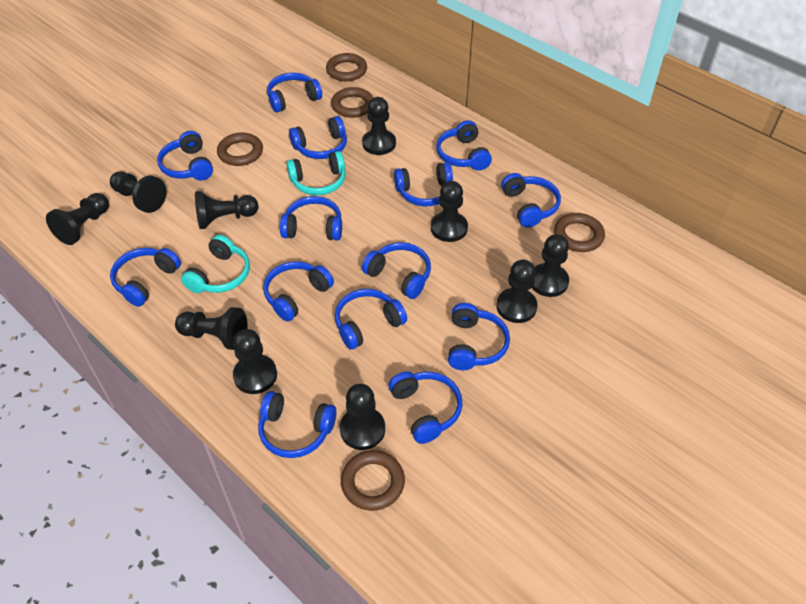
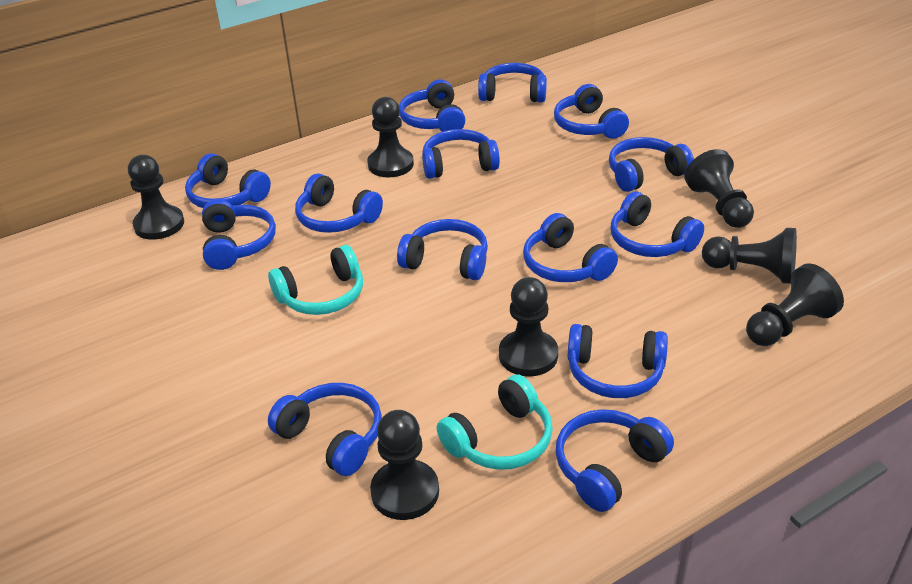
black pawn: 10 -> 7
brown ring: 5 -> 0

